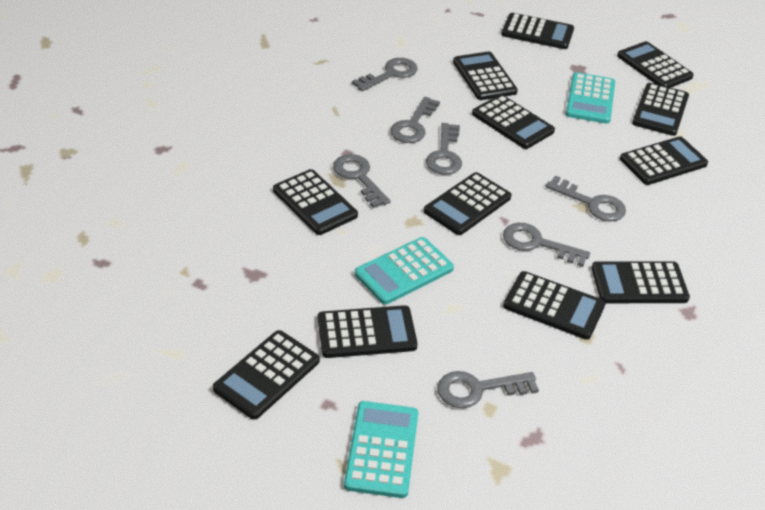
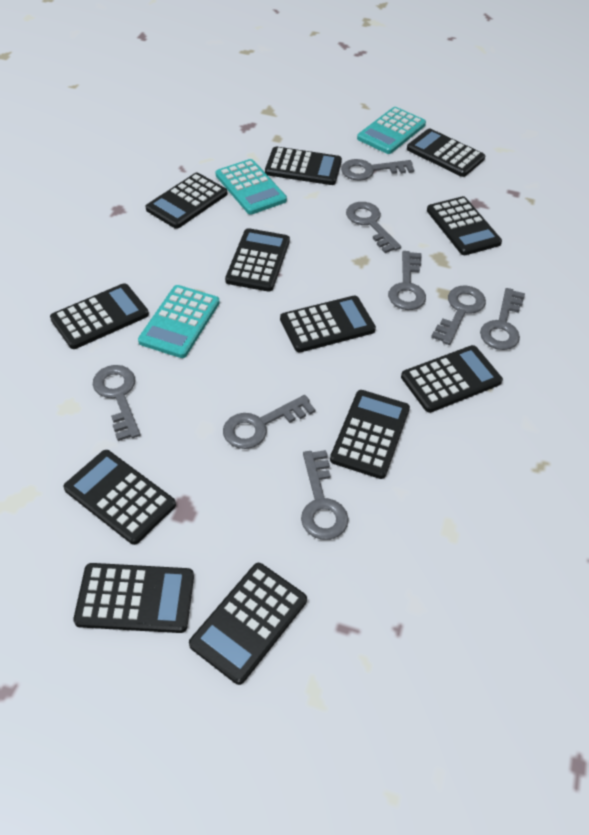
grey key: 7 -> 8

